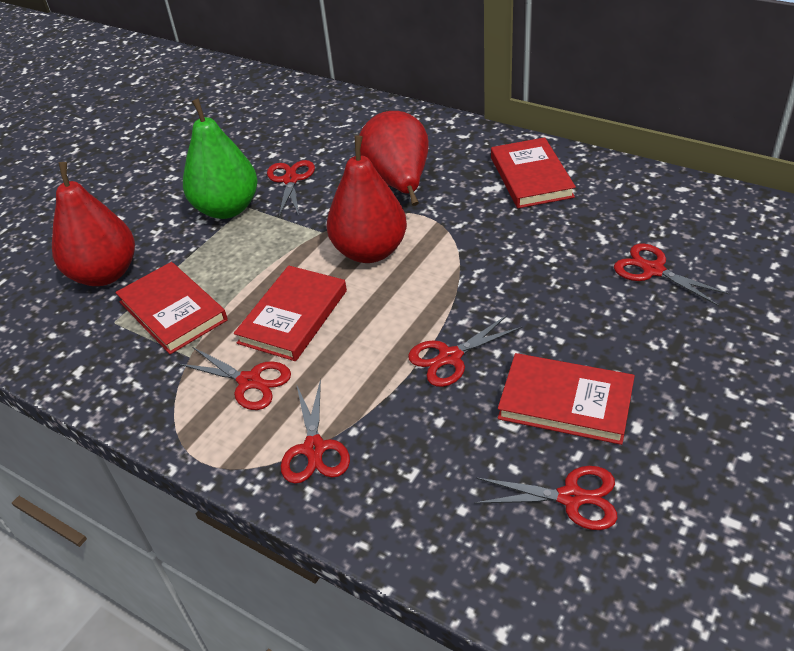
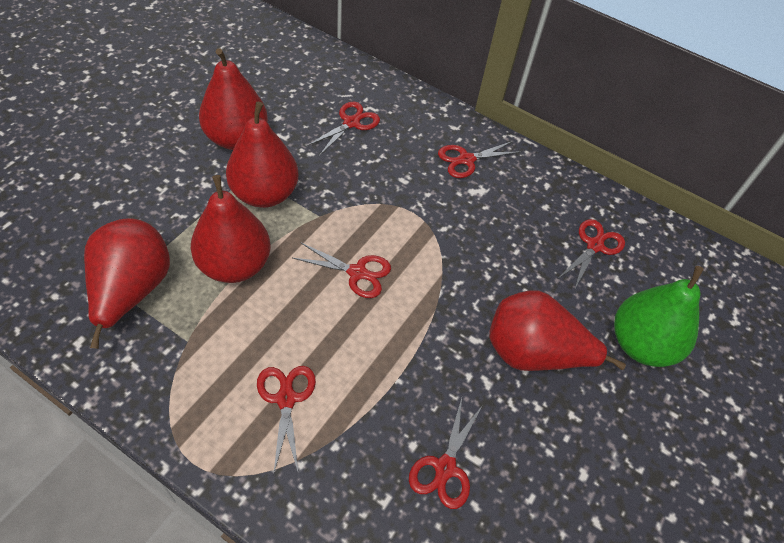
red book: 4 -> 0
red pear: 3 -> 5

